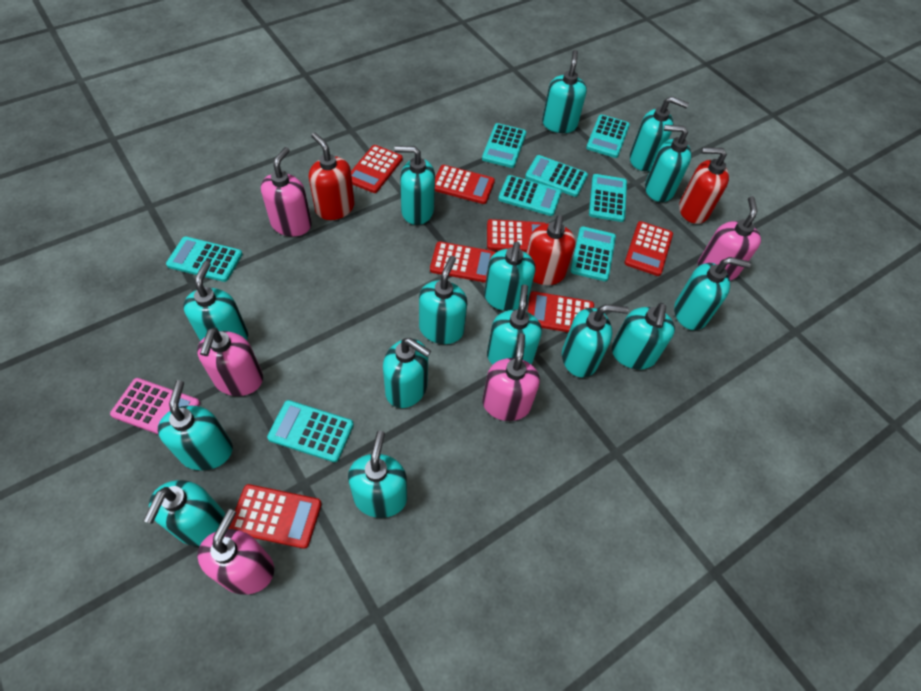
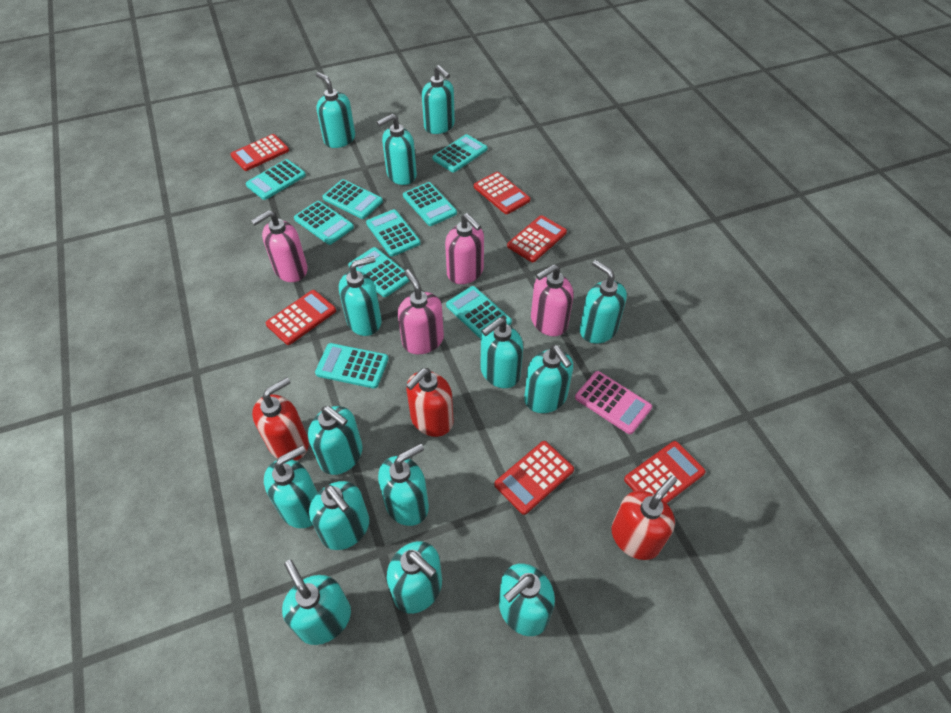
pink soap dispenser: 5 -> 4
red calculator: 7 -> 6
turquoise calculator: 8 -> 9
turquoise soap dispenser: 15 -> 14

